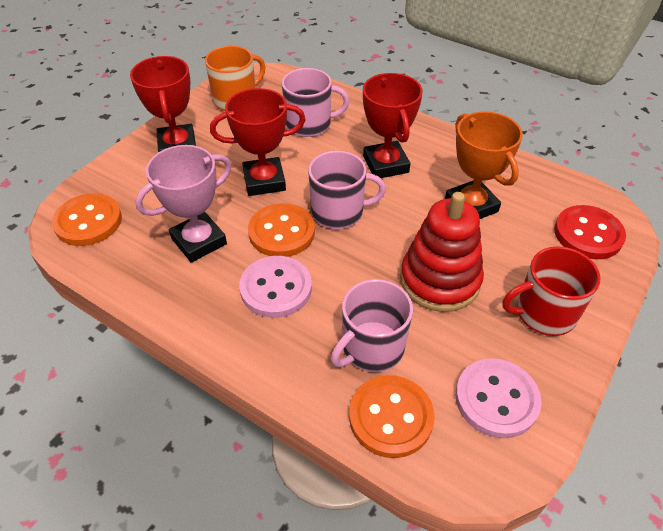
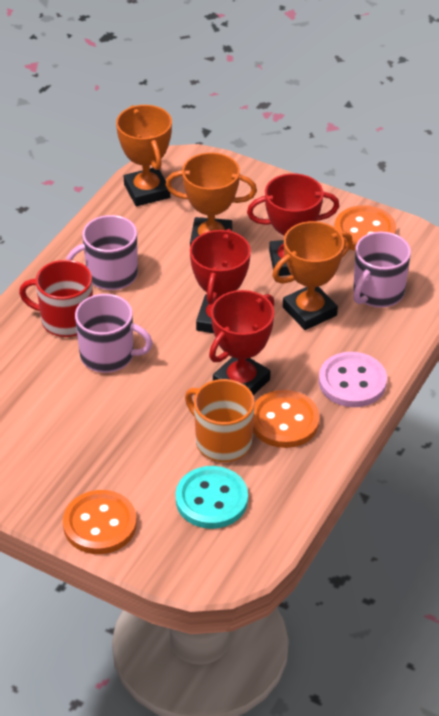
orange trophy: 1 -> 3
pink button: 2 -> 1
pink trophy: 1 -> 0
red button: 1 -> 0
red stacking toy: 1 -> 0
turquoise button: 0 -> 1

